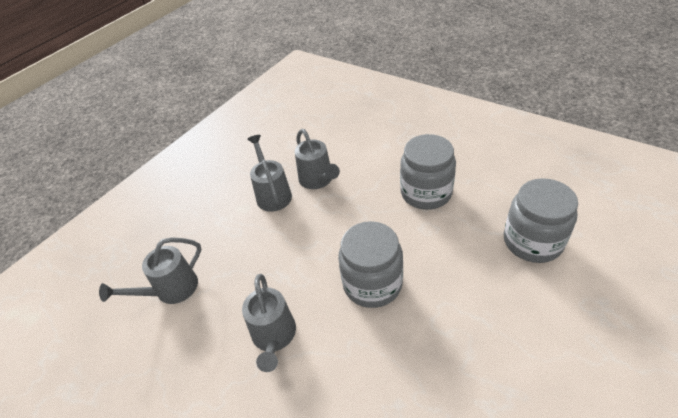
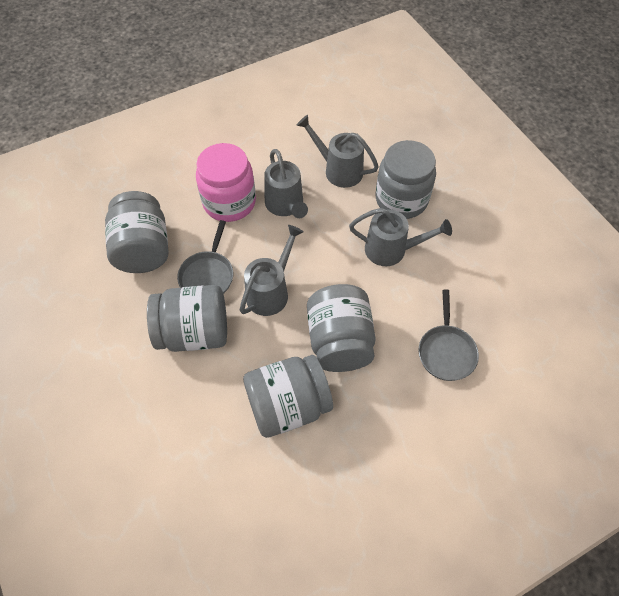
grey jar: 3 -> 5
grey pan: 0 -> 2
pink jar: 0 -> 1

